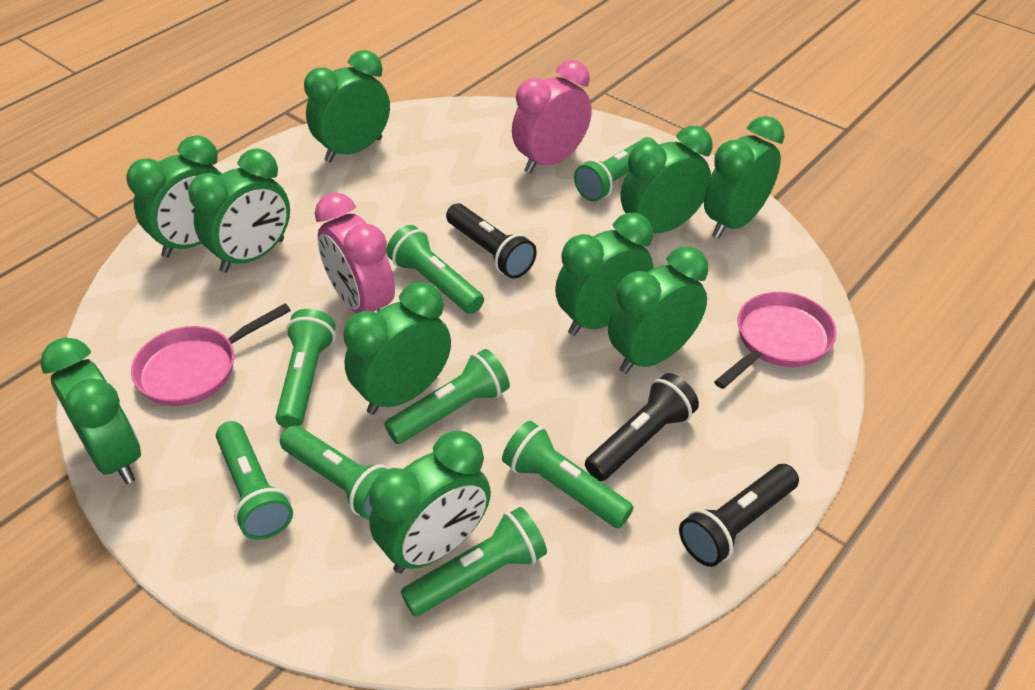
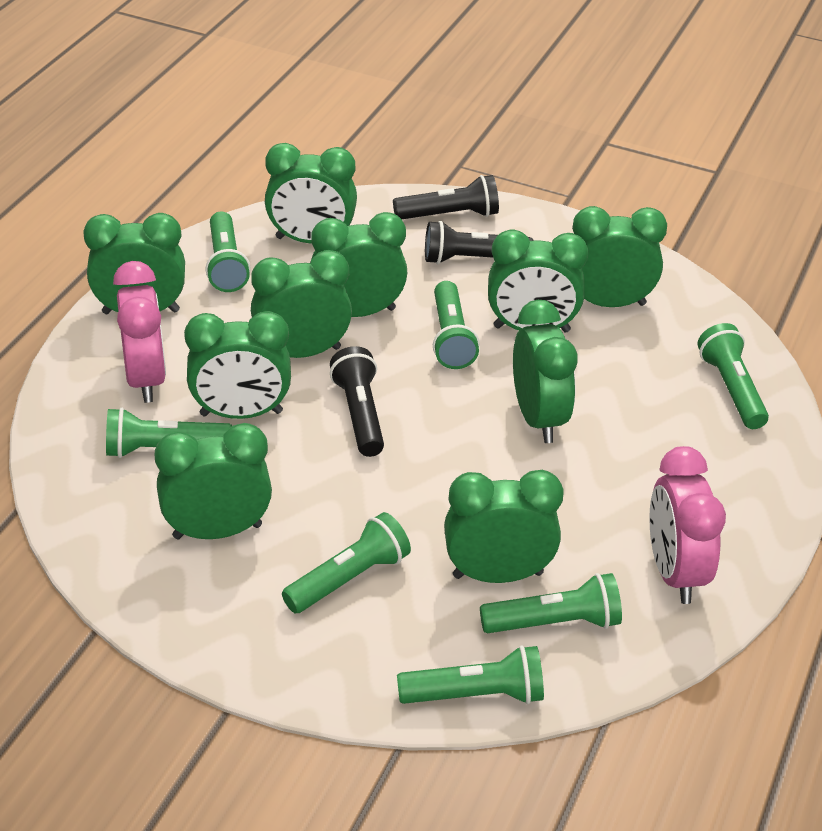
green flashlight: 8 -> 7
pink pan: 2 -> 0

